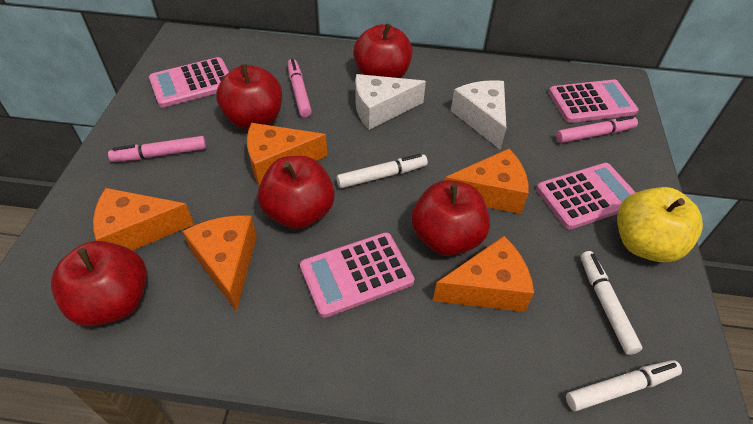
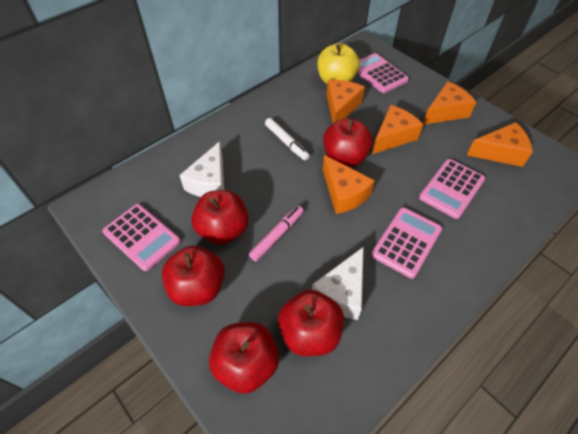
pink marker: 3 -> 1
white marker: 3 -> 1

